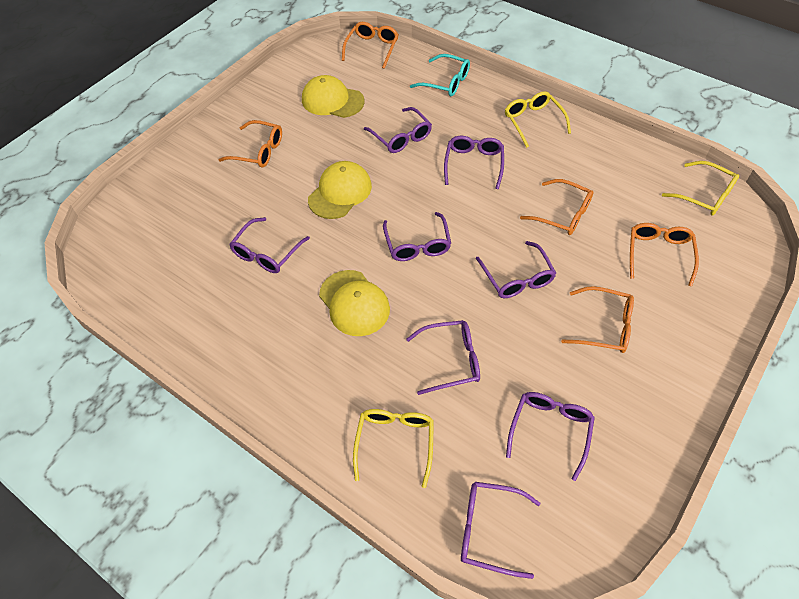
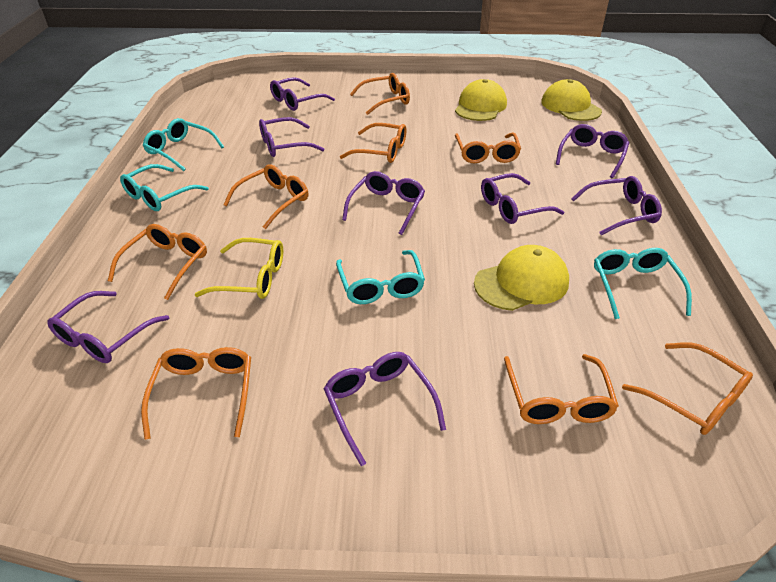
orange glasses: 5 -> 8
turquoise glasses: 1 -> 4
yellow glasses: 3 -> 1

